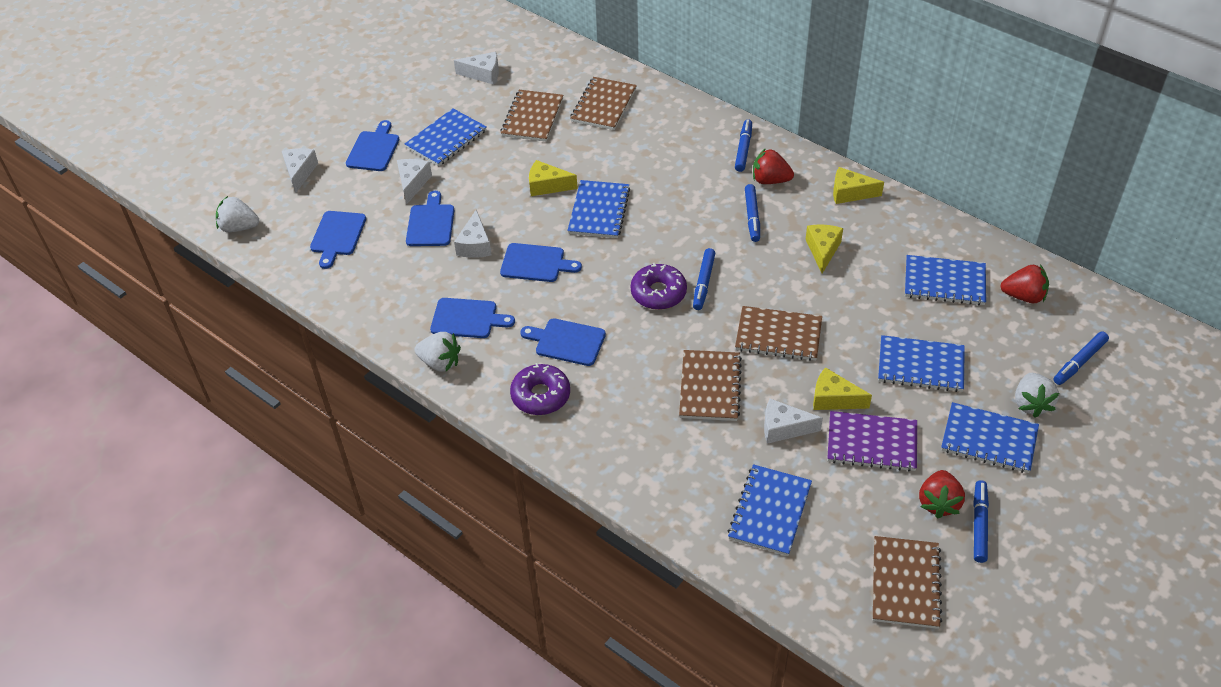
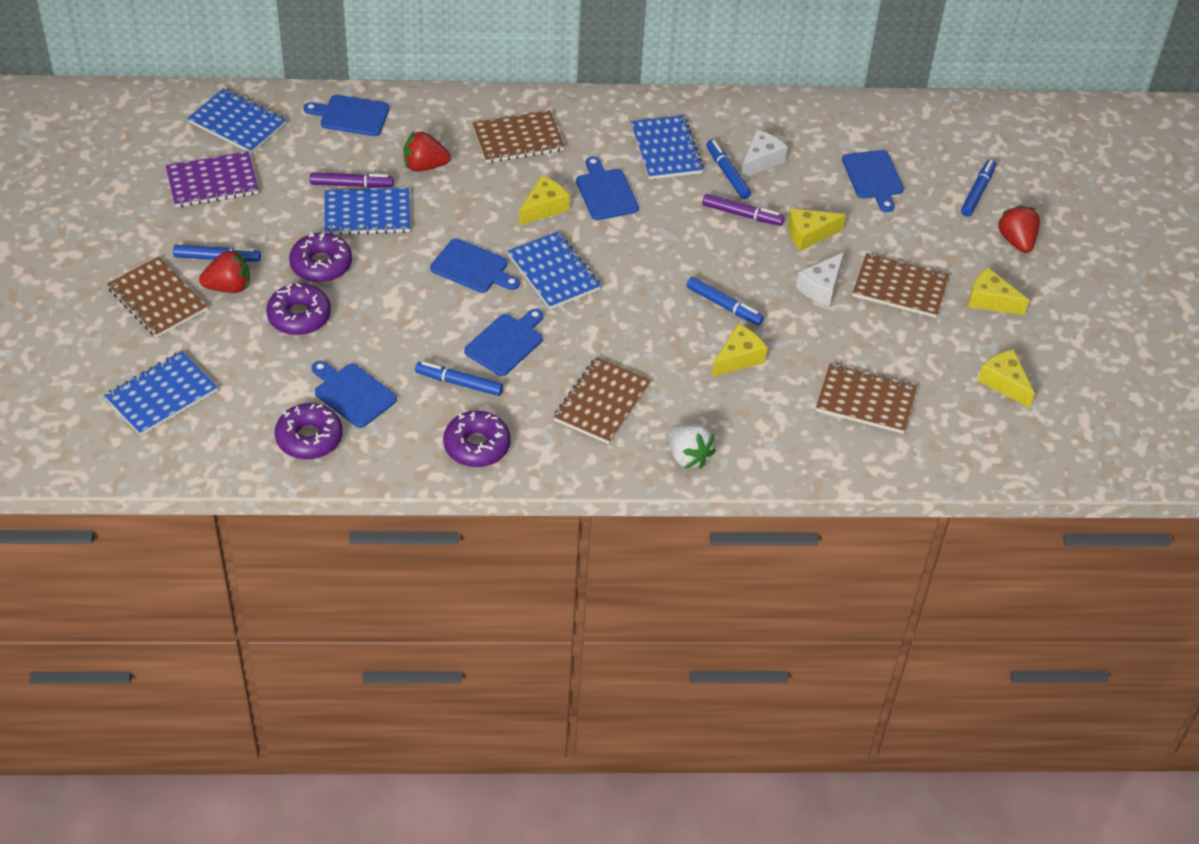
blue notebook: 6 -> 5
purple donut: 2 -> 4
purple marker: 0 -> 2
white cheese: 5 -> 2
white strawberry: 3 -> 1
yellow cheese: 4 -> 5

